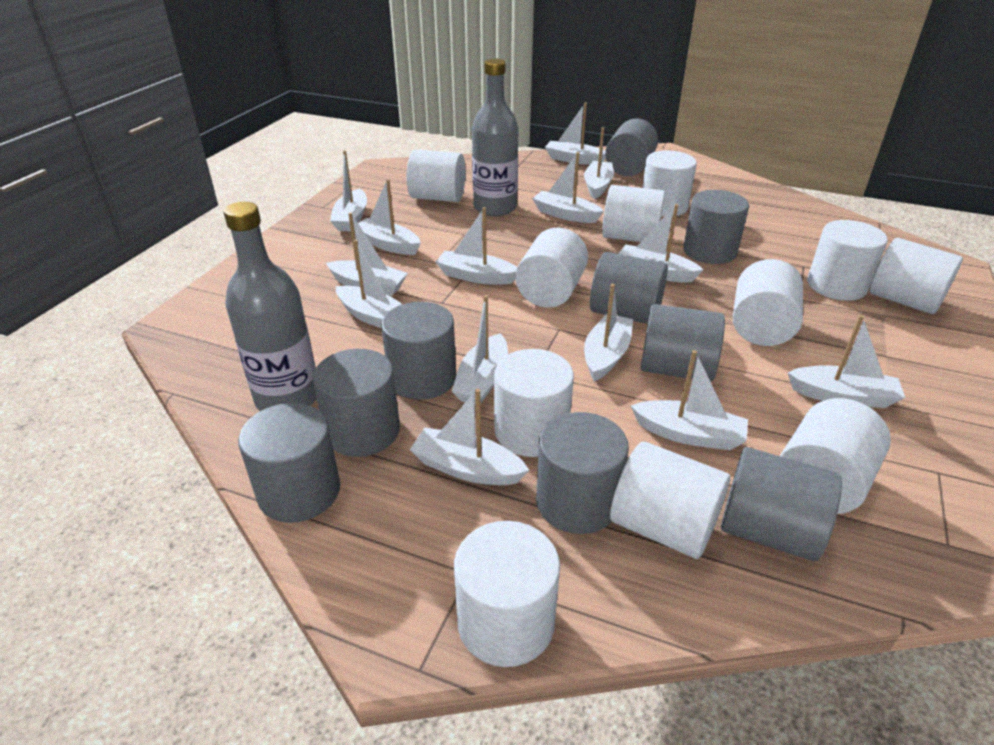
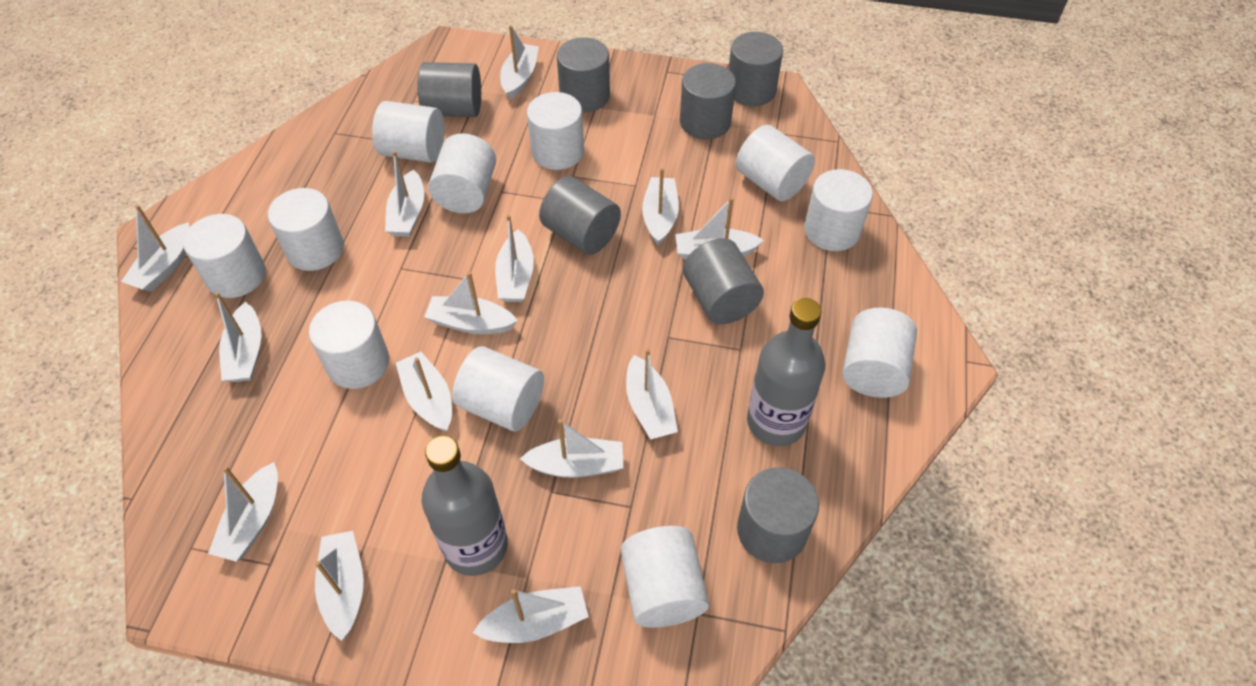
grey cylinder: 9 -> 7

